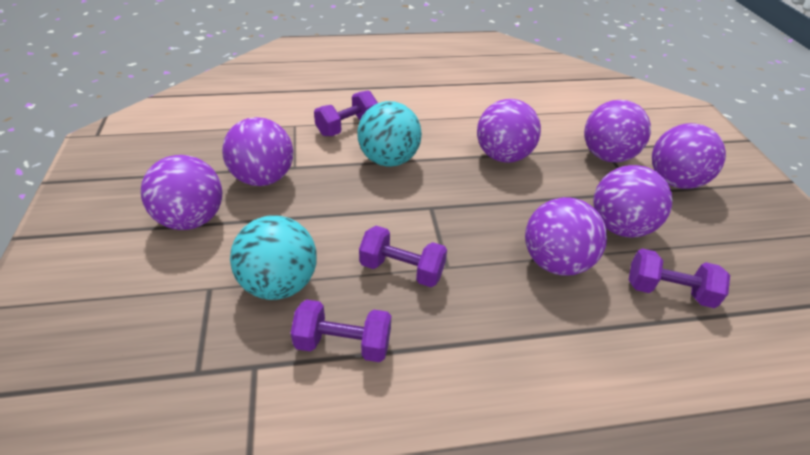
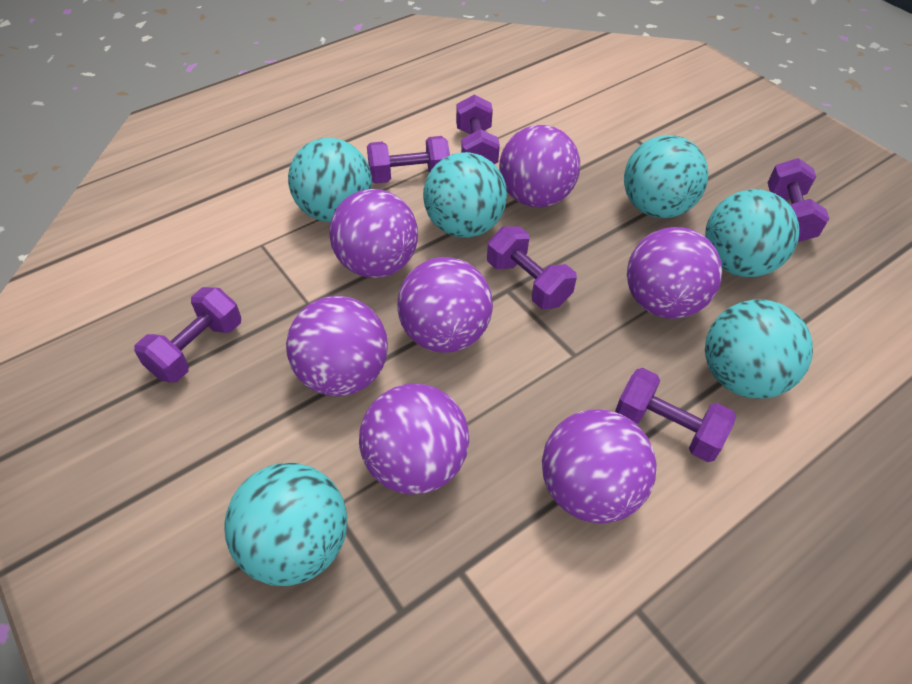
purple dumbbell: 4 -> 6
turquoise ball: 2 -> 6

